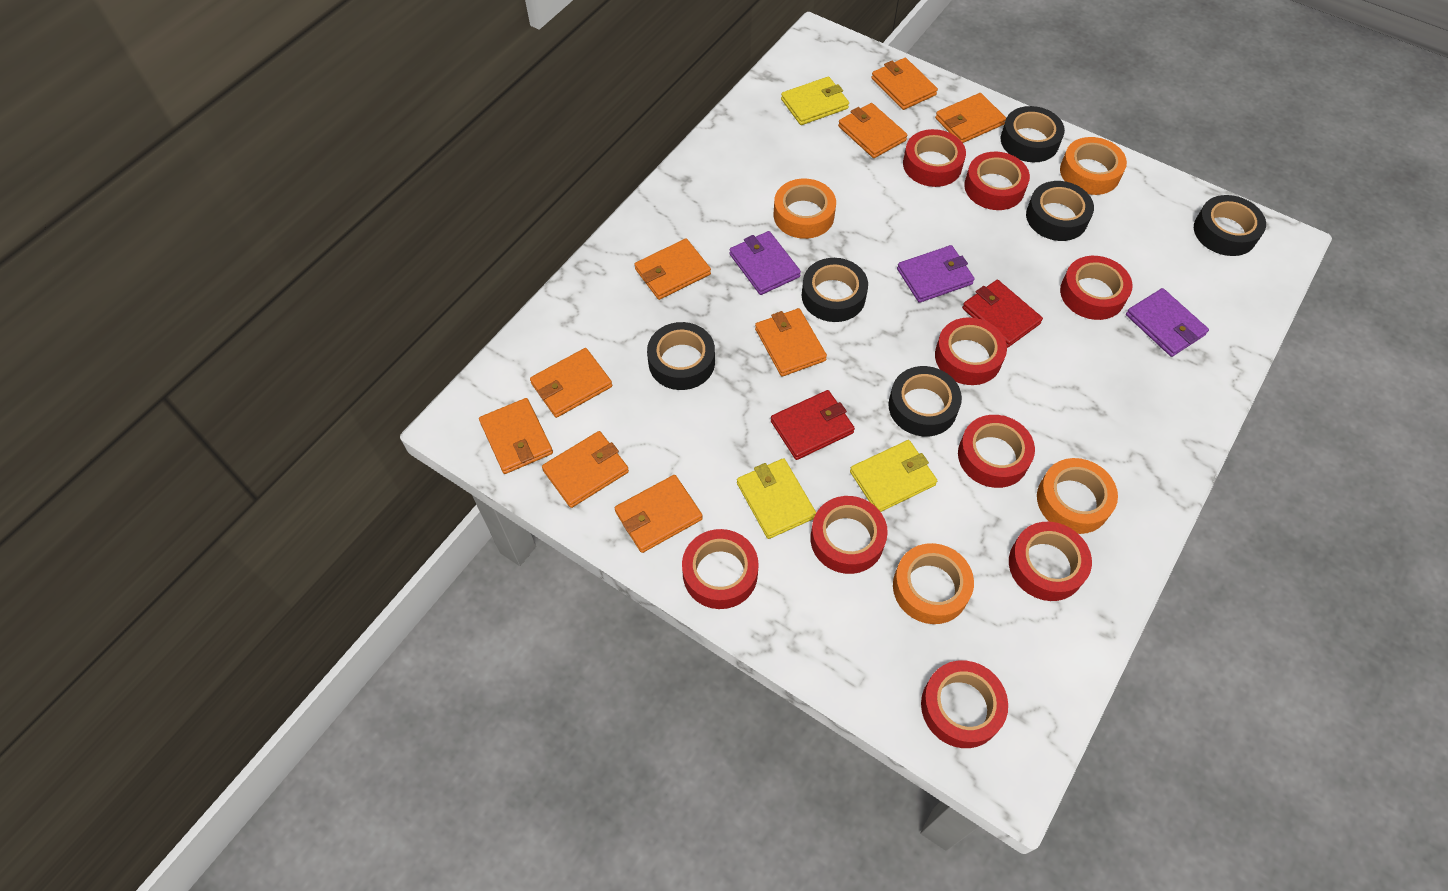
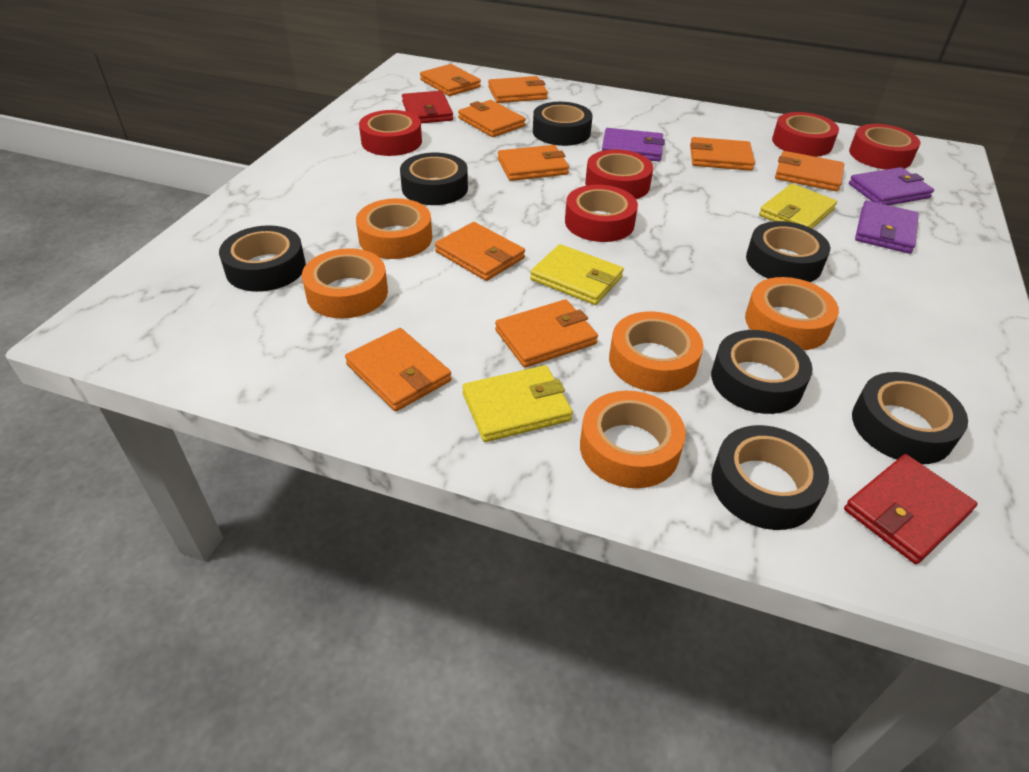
black tape: 6 -> 7
orange tape: 4 -> 5
red tape: 9 -> 5

